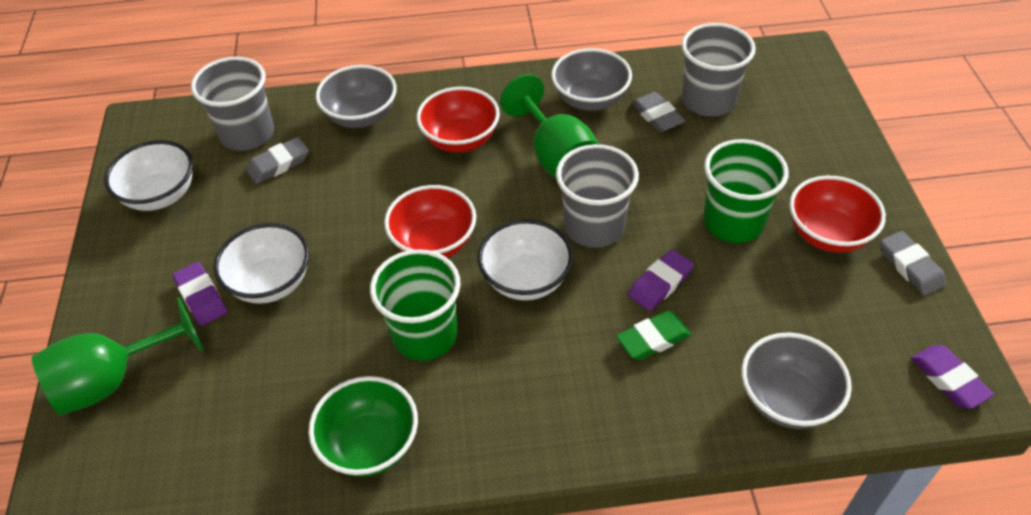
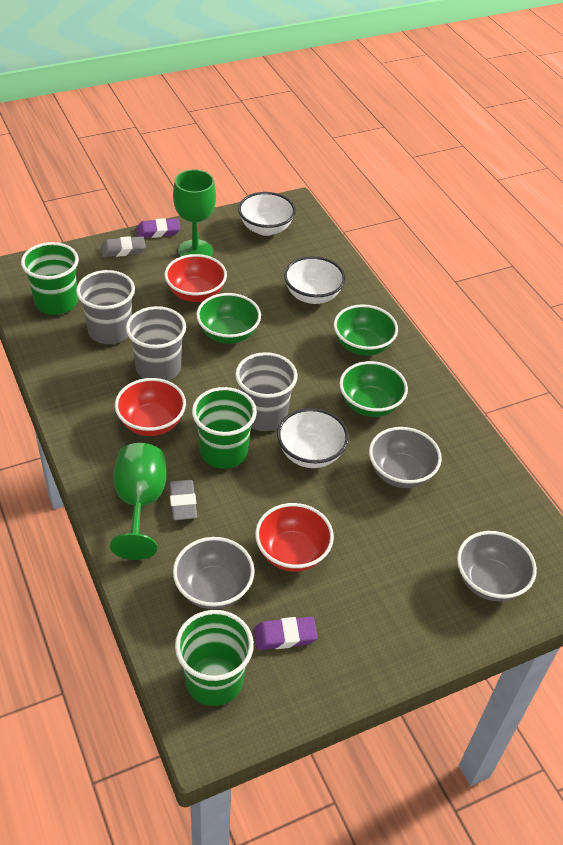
green bowl: 1 -> 3
green cup: 2 -> 3
green eraser: 1 -> 0
grey eraser: 3 -> 2
purple eraser: 3 -> 2

